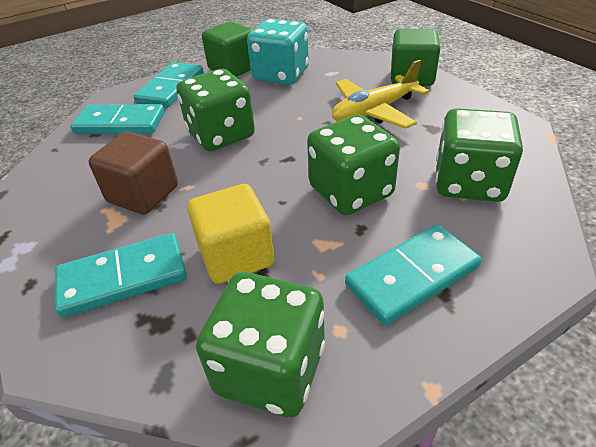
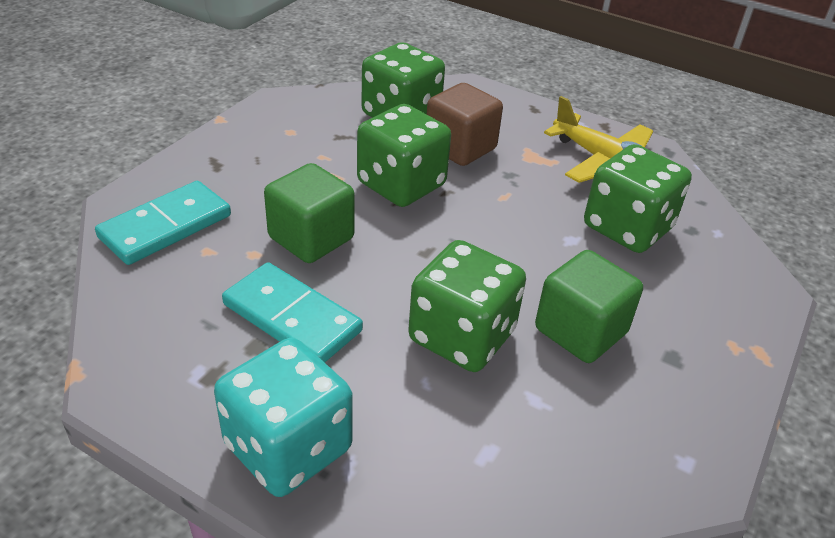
turquoise domino: 4 -> 2
yellow cube: 1 -> 0

